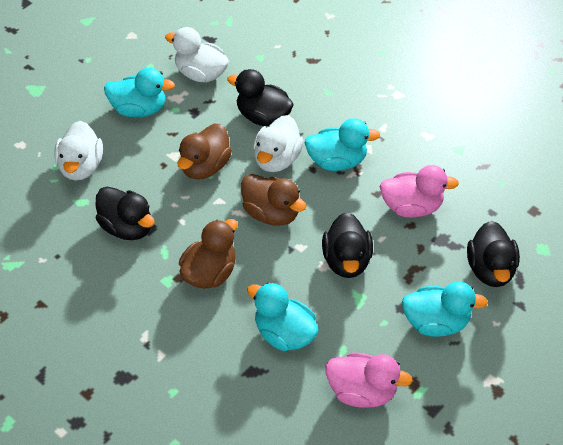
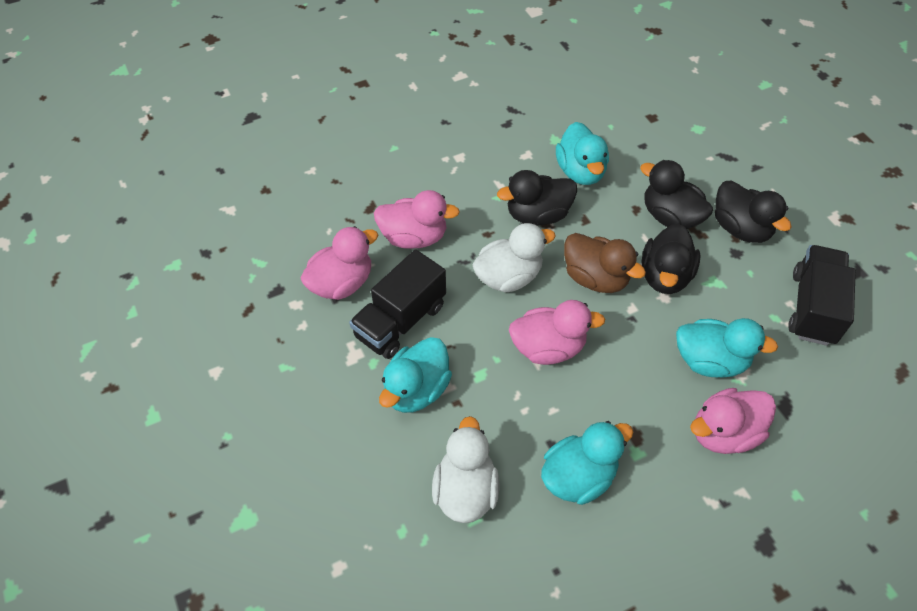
black truck: 0 -> 2
brown duck: 3 -> 1
pink duck: 2 -> 4
white duck: 3 -> 2

